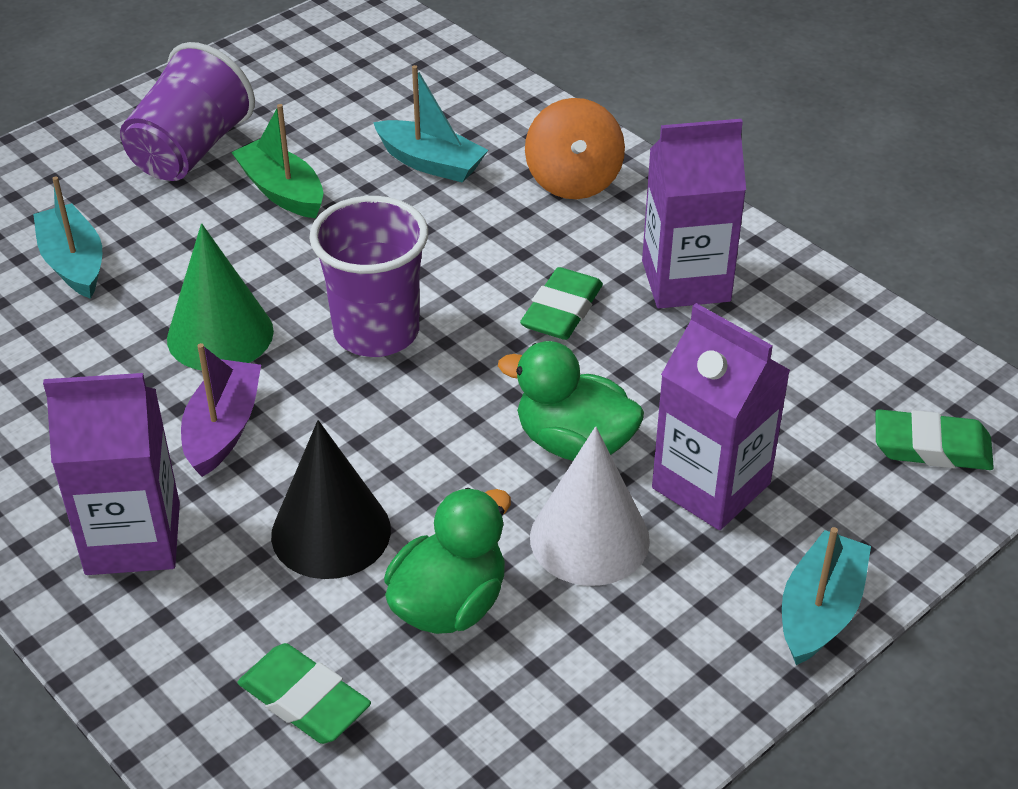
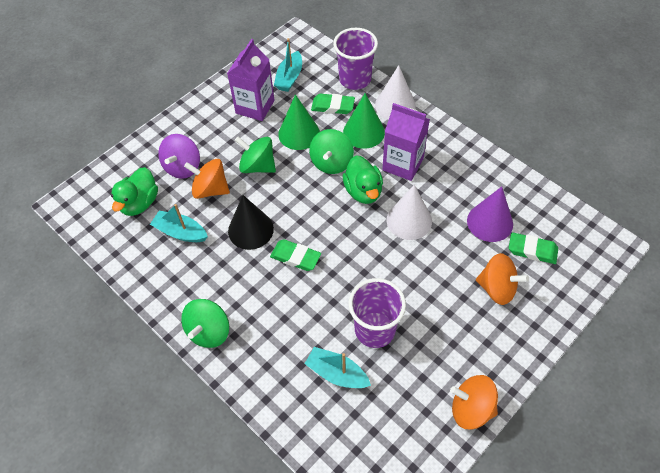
green boat: 1 -> 0
green cone: 1 -> 2
green spinning top: 0 -> 3
orange spinning top: 1 -> 3
purple boat: 1 -> 0
purple carton: 3 -> 2
purple cone: 0 -> 1
purple spinning top: 0 -> 1
white cone: 1 -> 2

